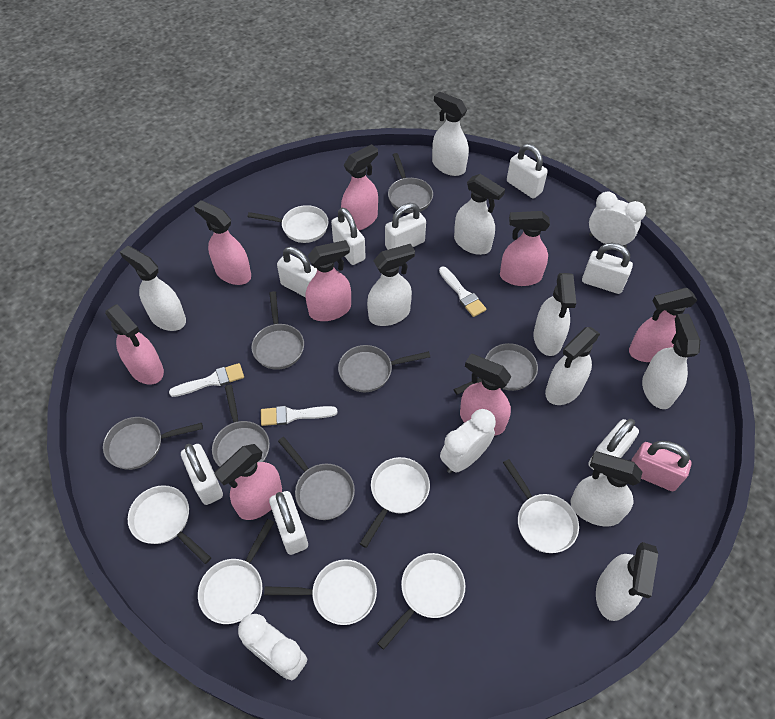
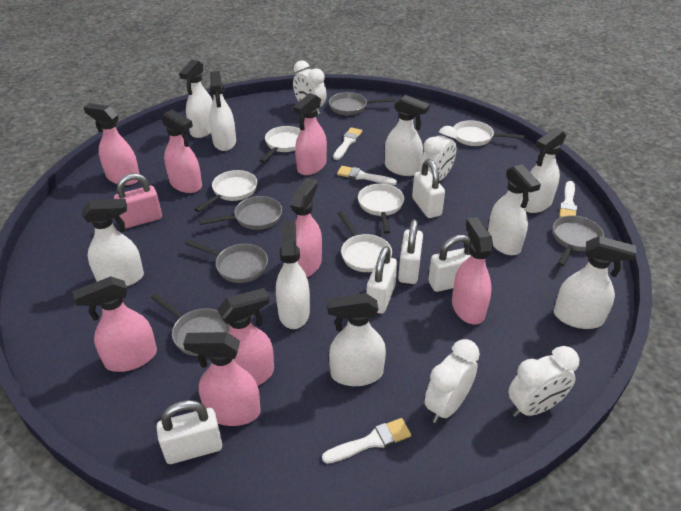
grey pan: 7 -> 5
white brush: 3 -> 4
white clock: 3 -> 4
white padlock: 8 -> 5
white pan: 7 -> 5

